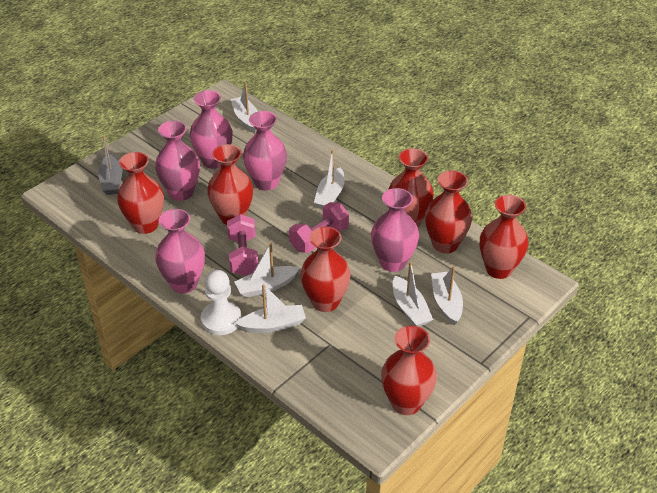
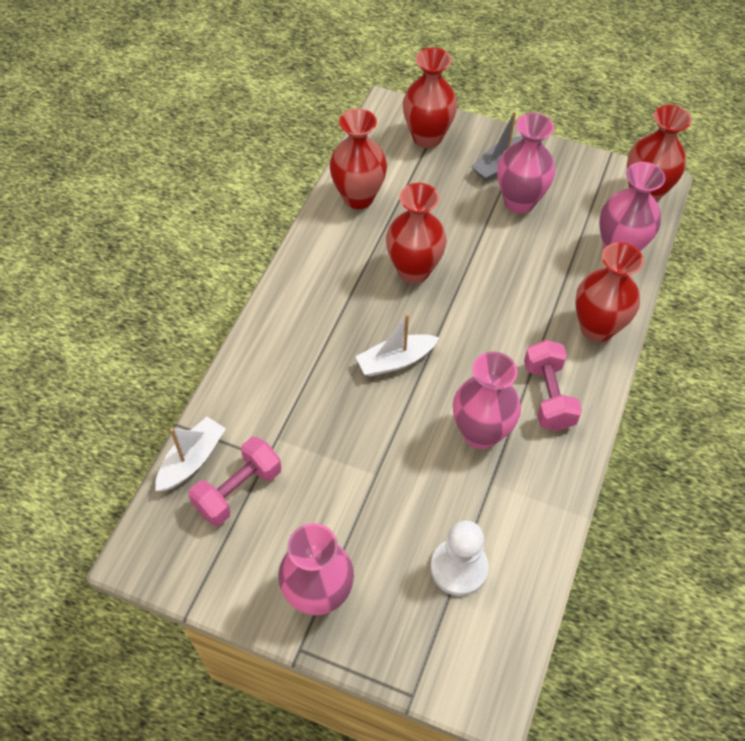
pink vase: 5 -> 4
red vase: 7 -> 5
white boat: 6 -> 2

